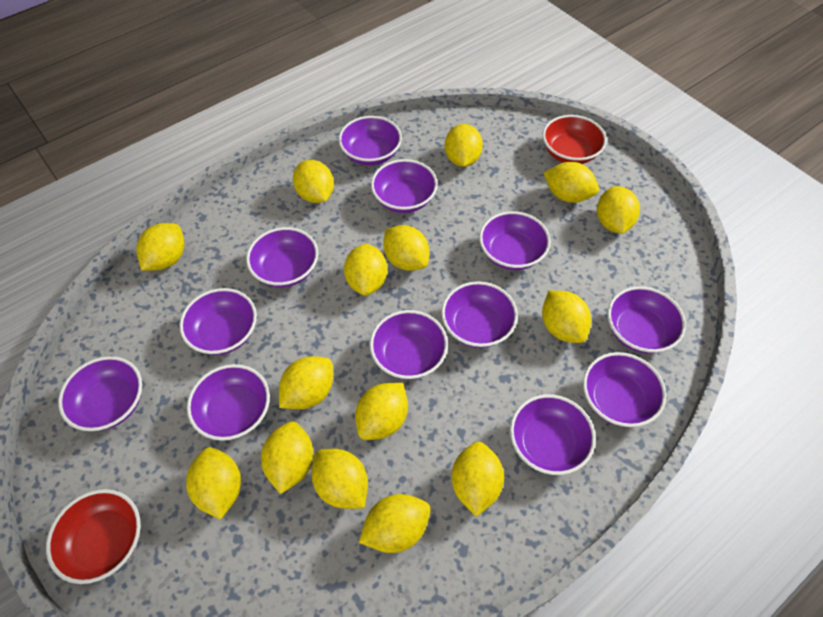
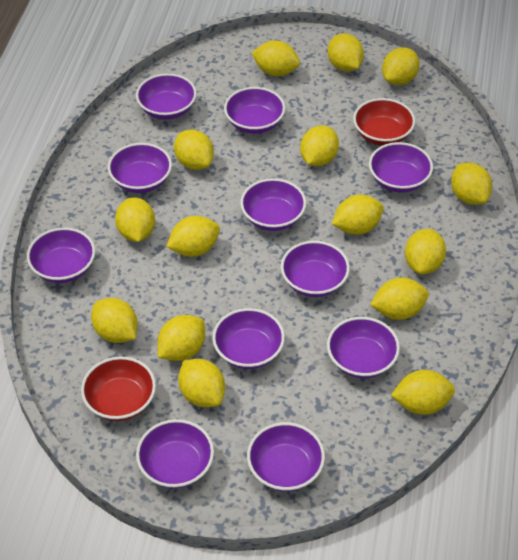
purple bowl: 12 -> 11

